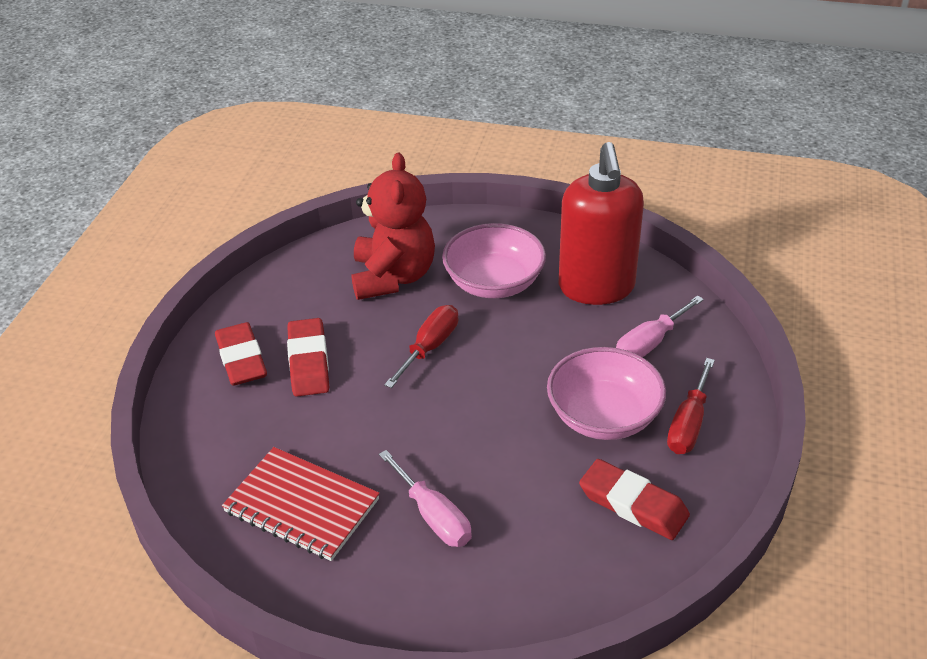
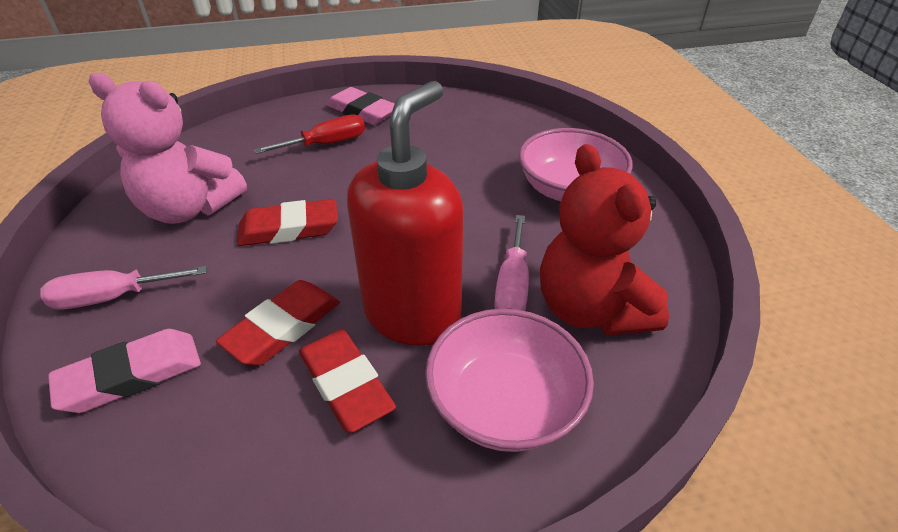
pink eraser: 0 -> 2
pink teddy bear: 0 -> 1
red notebook: 1 -> 0
red screwdriver: 2 -> 1

